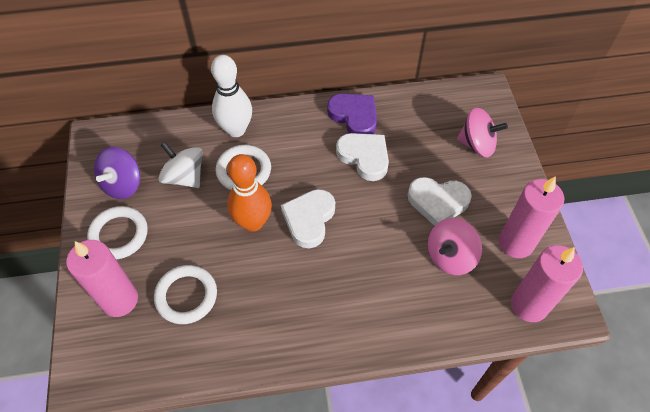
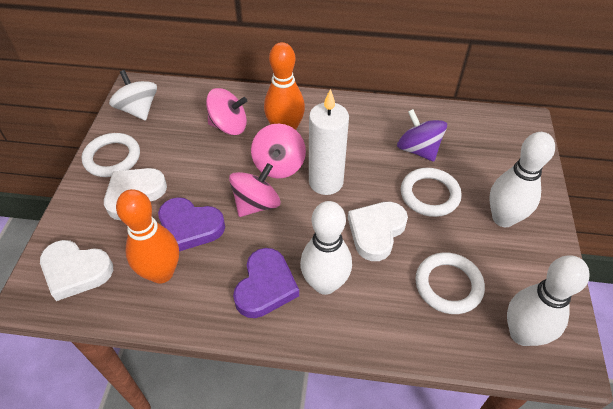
orange bowling pin: 1 -> 2
pink candle: 3 -> 0
pink spinning top: 2 -> 3
purple heart: 1 -> 2
white bowling pin: 1 -> 3
white candle: 0 -> 1

